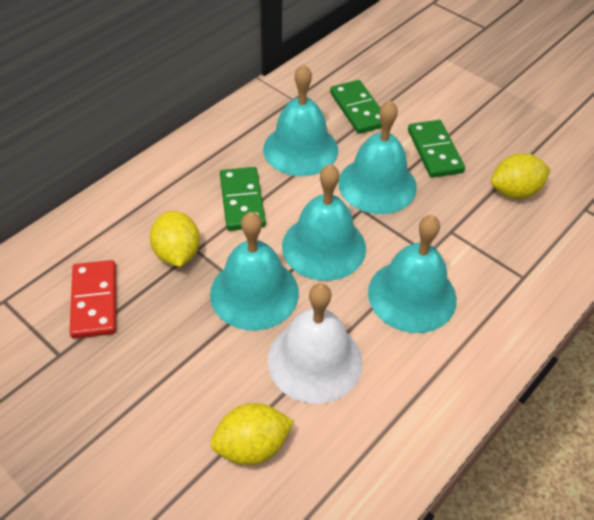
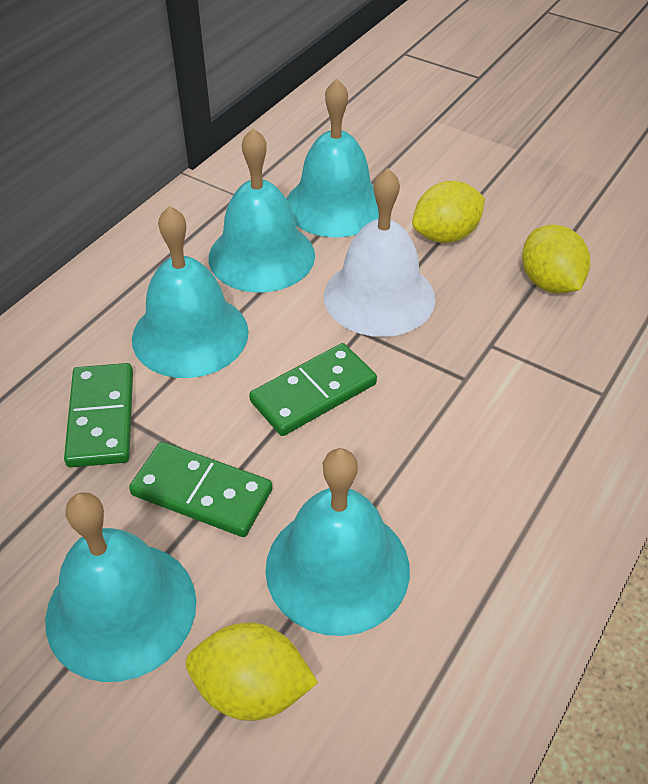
red domino: 1 -> 0

